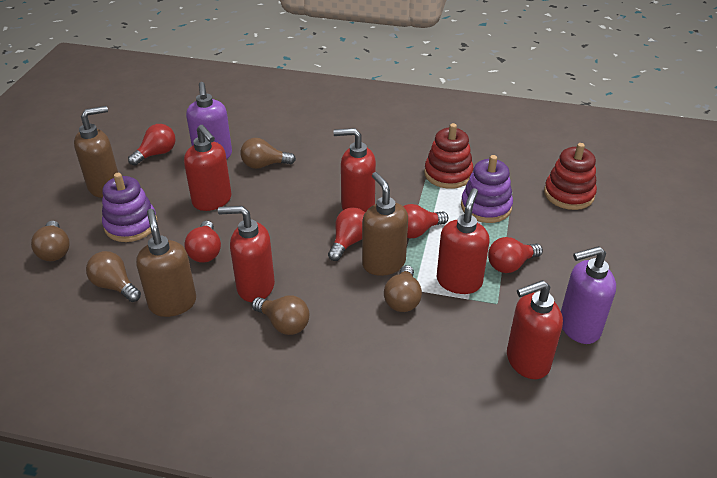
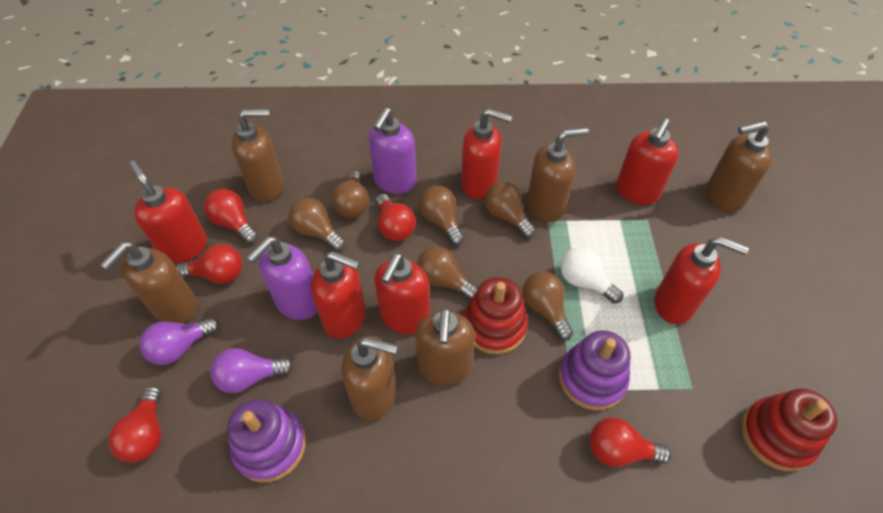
brown light bulb: 5 -> 6
brown soap dispenser: 3 -> 6
purple light bulb: 0 -> 2
red soap dispenser: 5 -> 6
white light bulb: 0 -> 1

